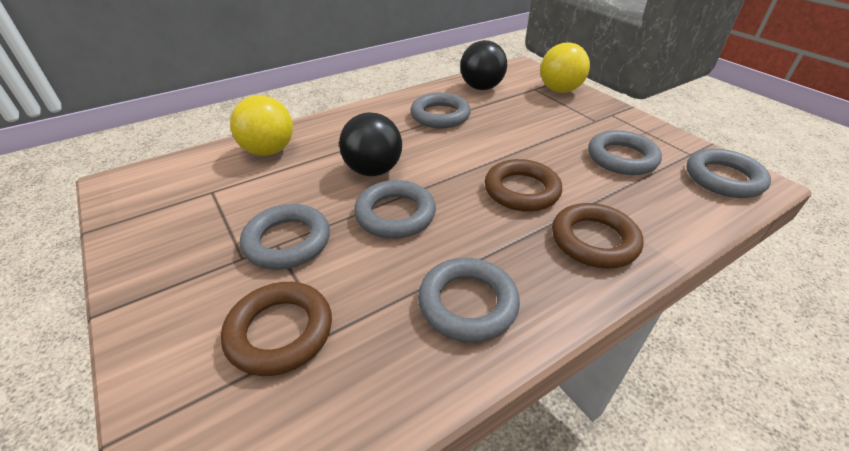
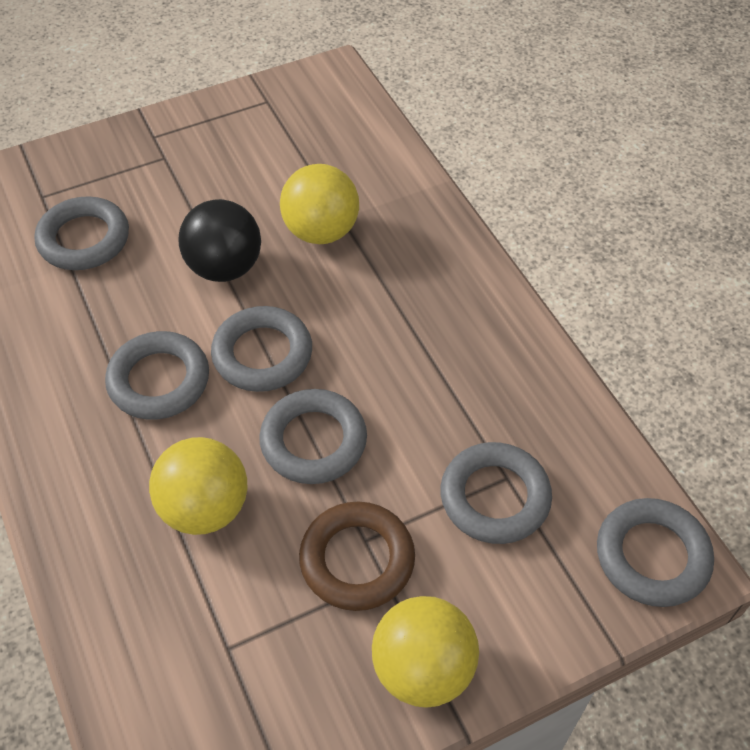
black ball: 2 -> 1
brown ring: 3 -> 1
yellow ball: 2 -> 3

